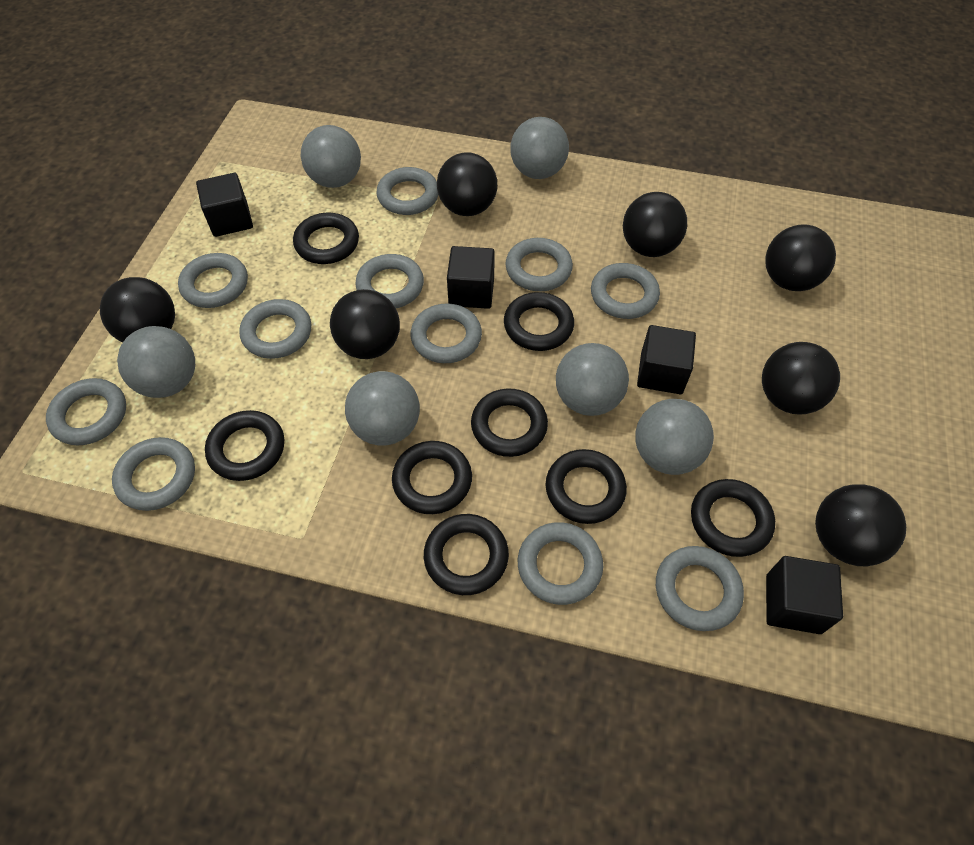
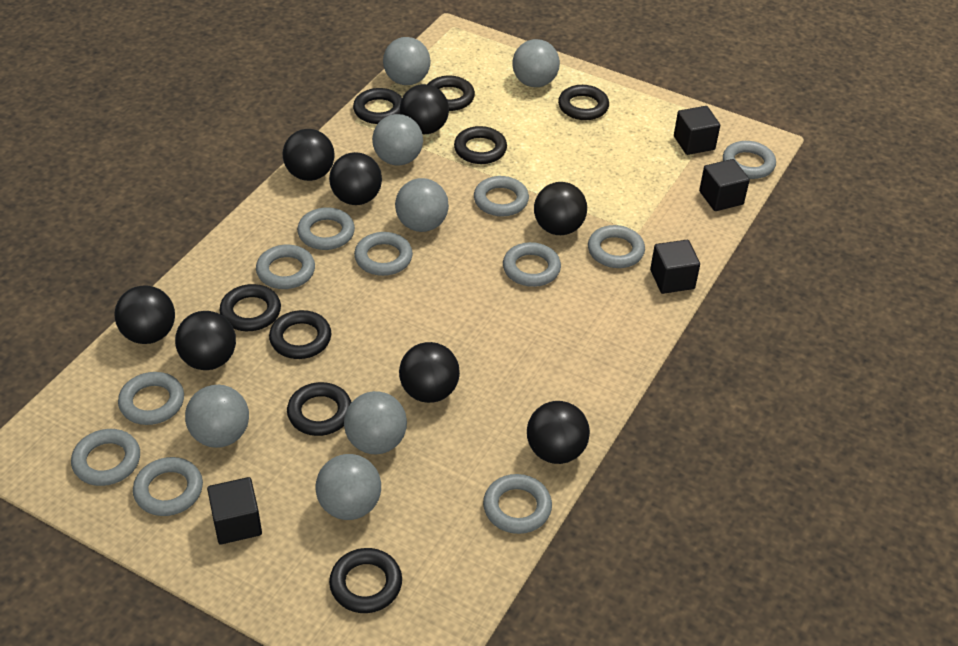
black ball: 7 -> 8
grey ball: 6 -> 7

